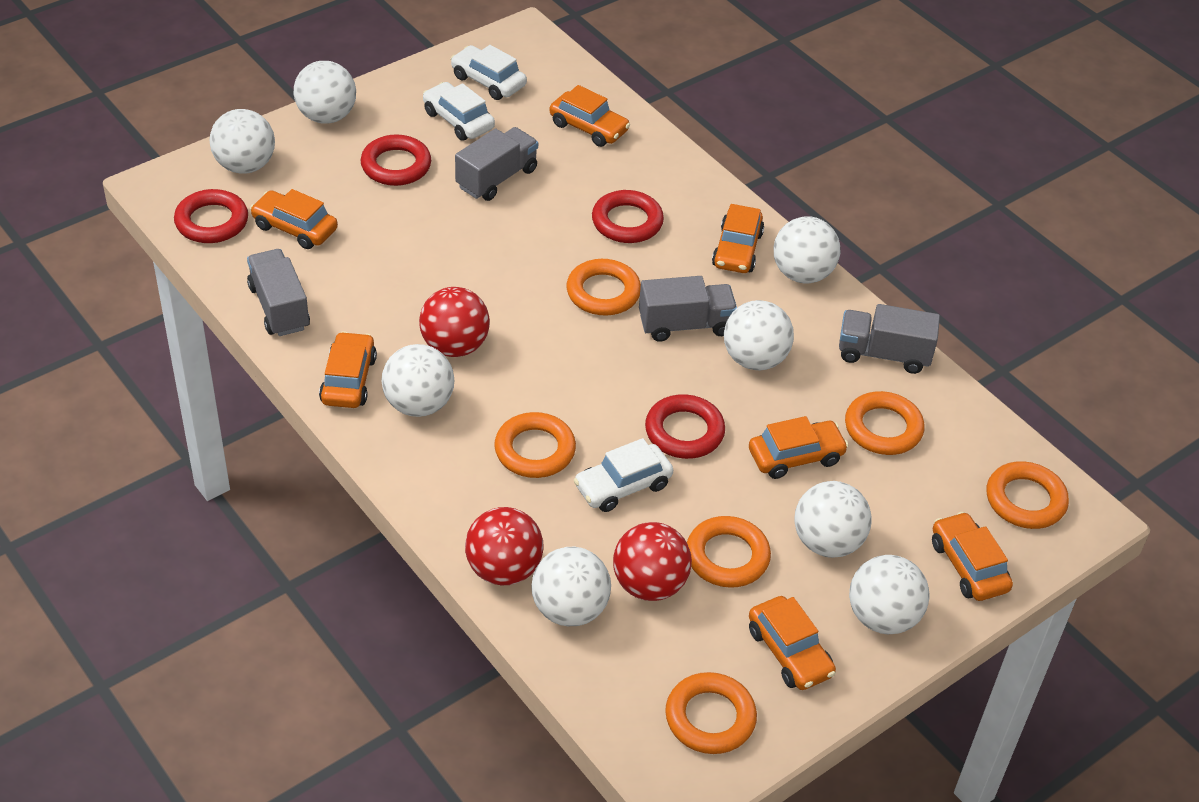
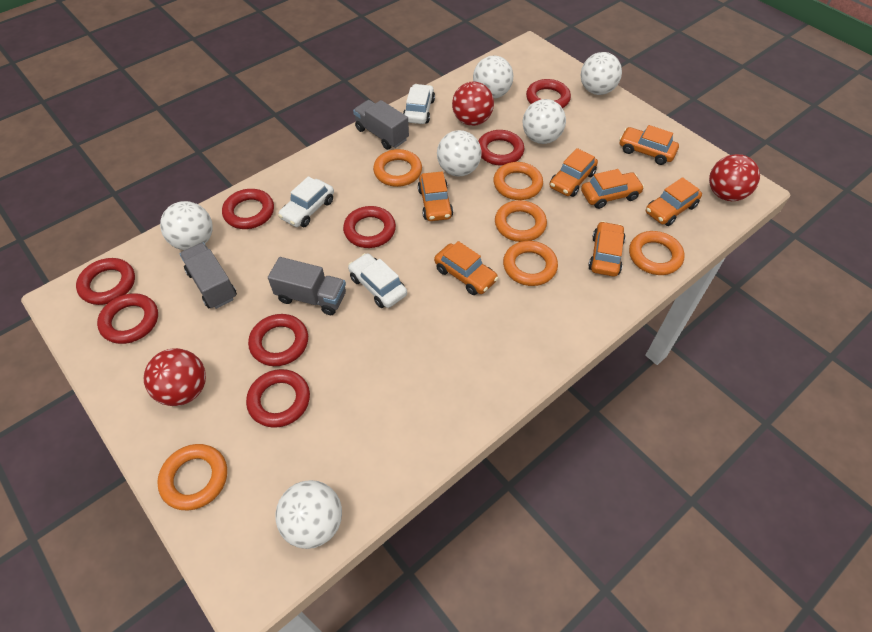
grey truck: 4 -> 3
red ring: 4 -> 8
white ball: 8 -> 6

